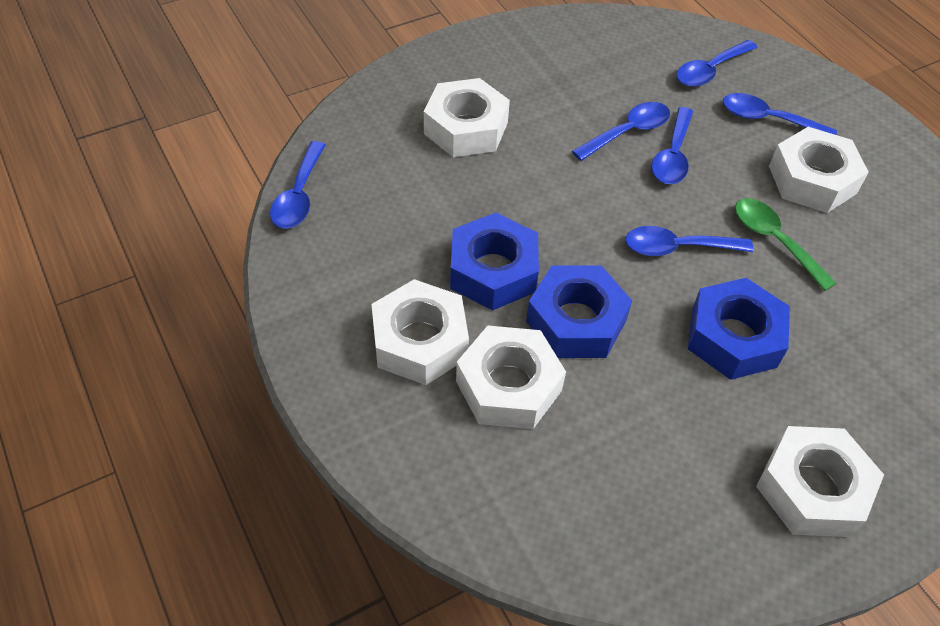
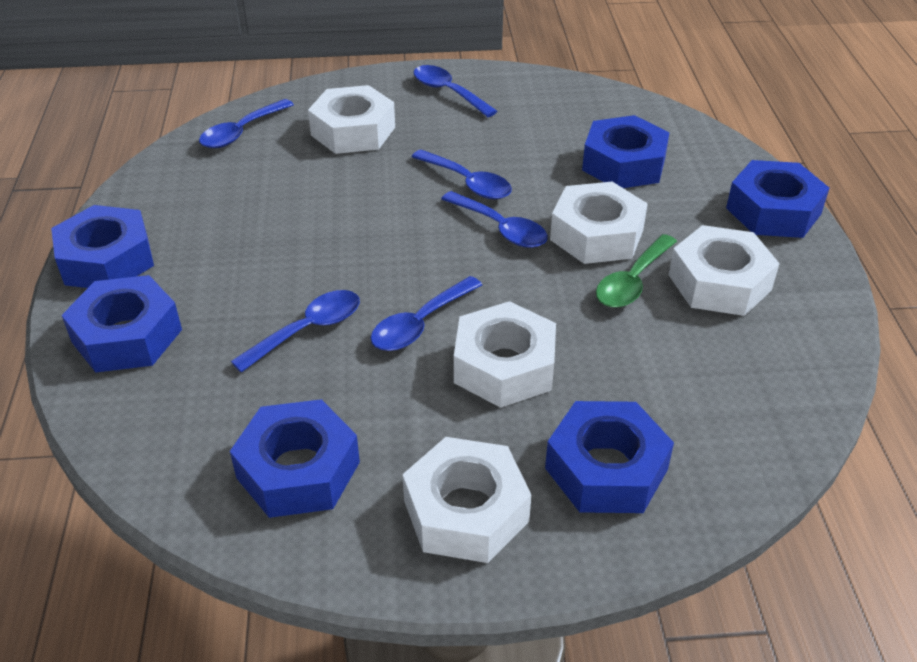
blue nut: 3 -> 6

